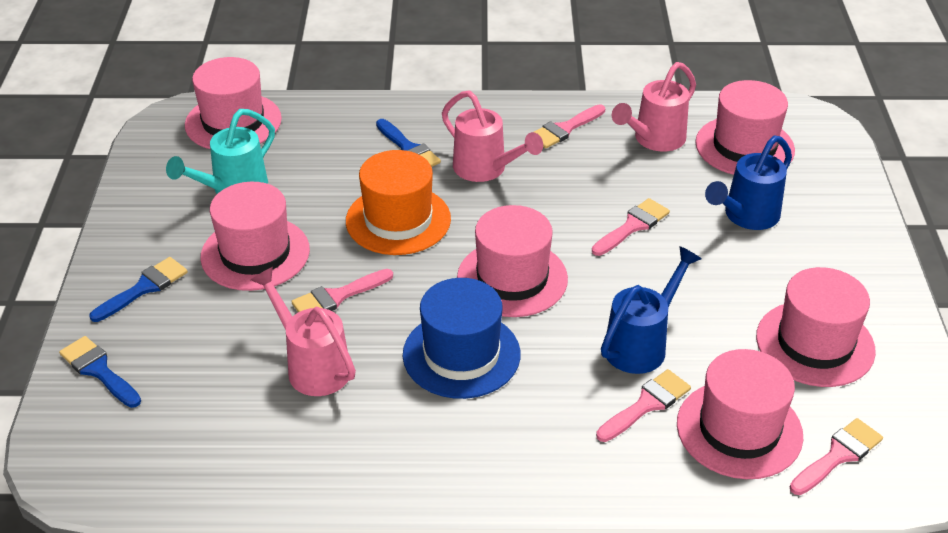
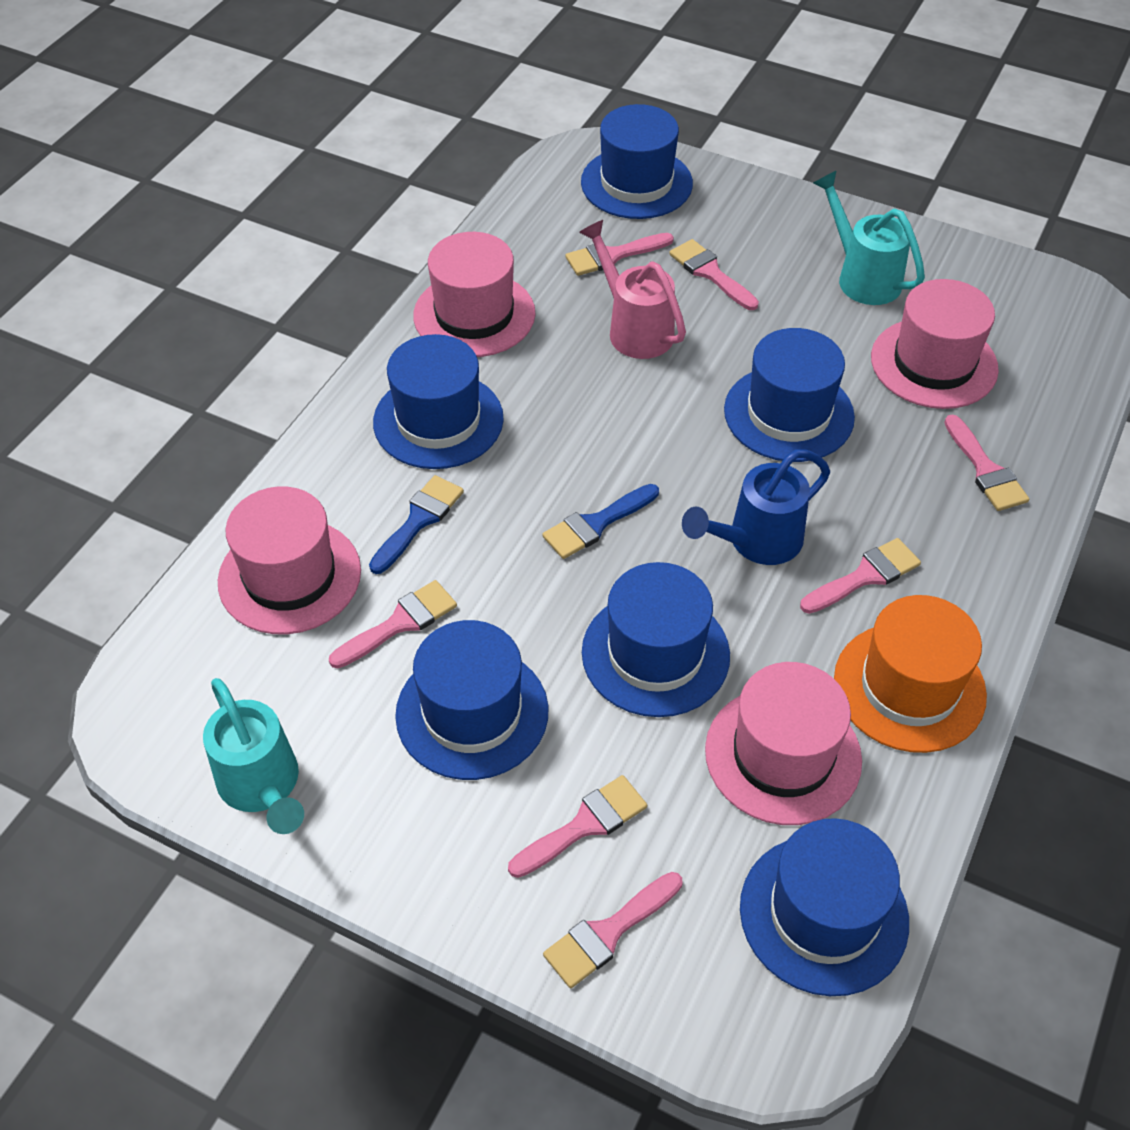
blue brush: 3 -> 2
blue hat: 1 -> 6
blue watering can: 2 -> 1
pink brush: 5 -> 7
pink hat: 6 -> 4
pink watering can: 3 -> 1
turquoise watering can: 1 -> 2

